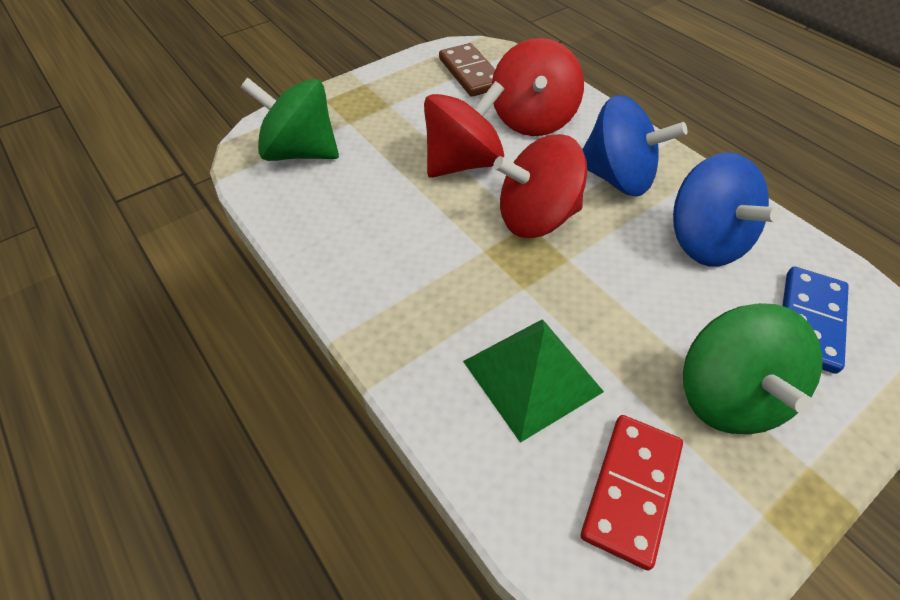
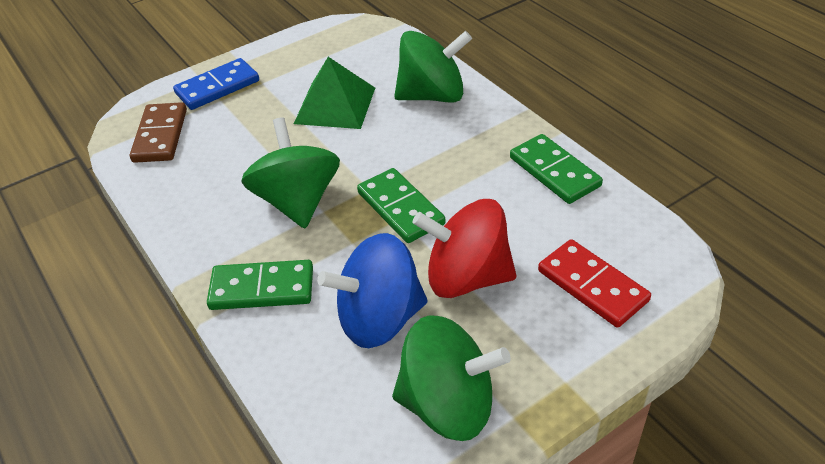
blue spinning top: 2 -> 1
green domino: 0 -> 3
green spinning top: 2 -> 3
red spinning top: 3 -> 1

